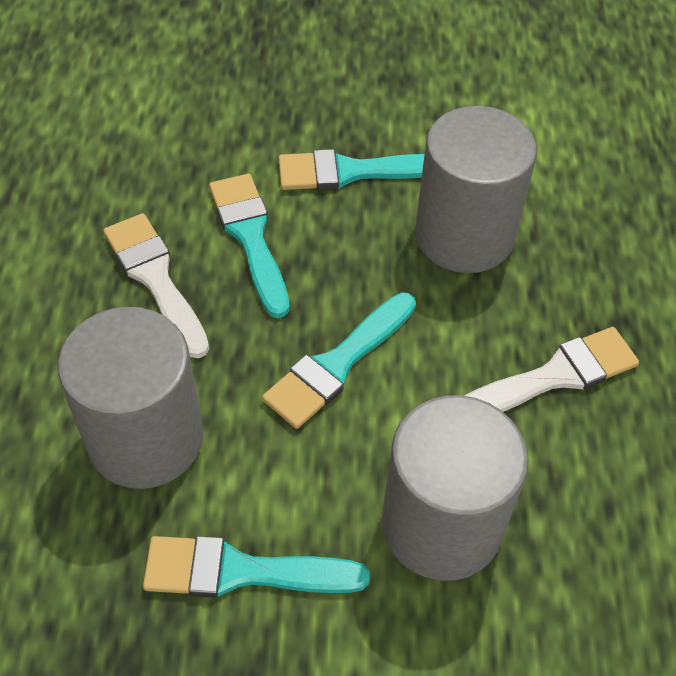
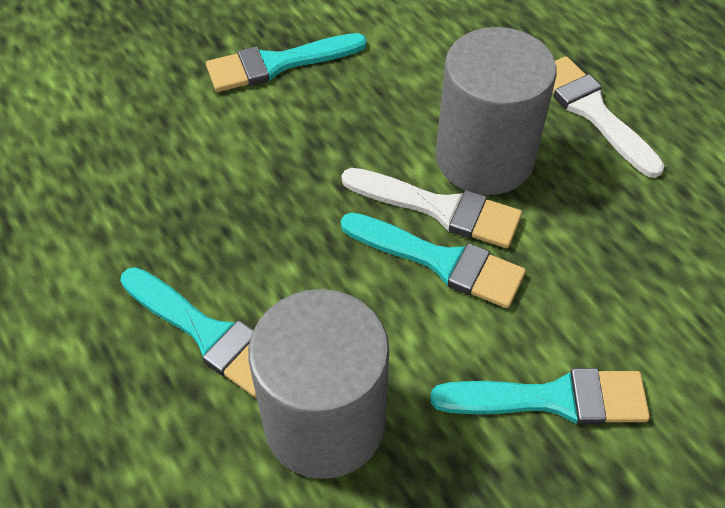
grey cylinder: 3 -> 2

